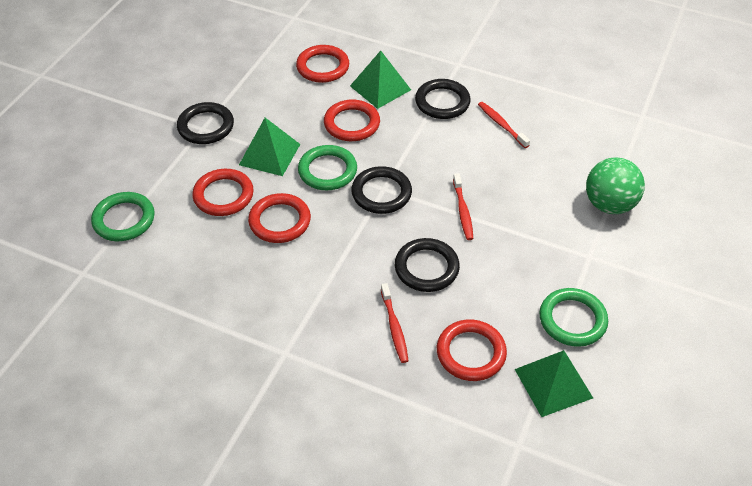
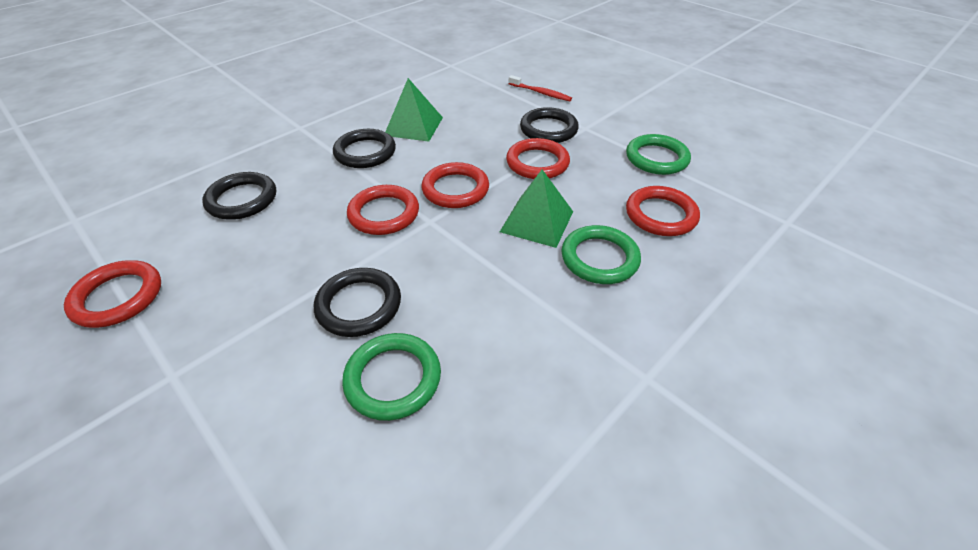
green ball: 1 -> 0
green pyramid: 3 -> 2
red toothbrush: 3 -> 1

